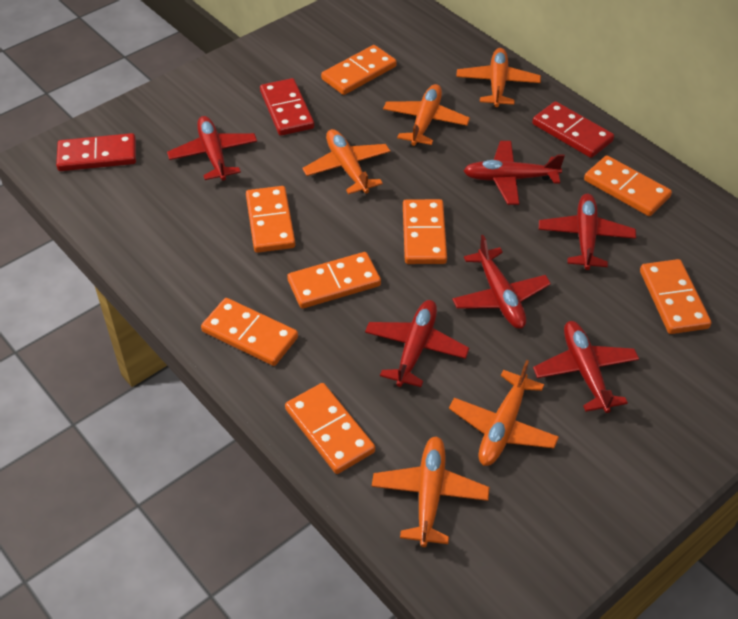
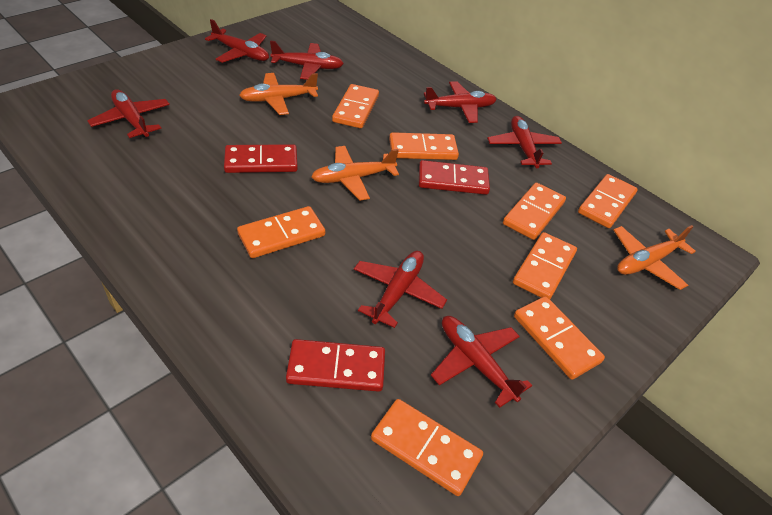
orange plane: 5 -> 3
red plane: 6 -> 7

